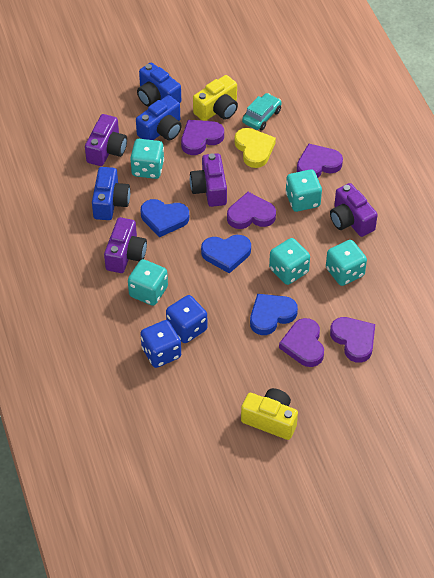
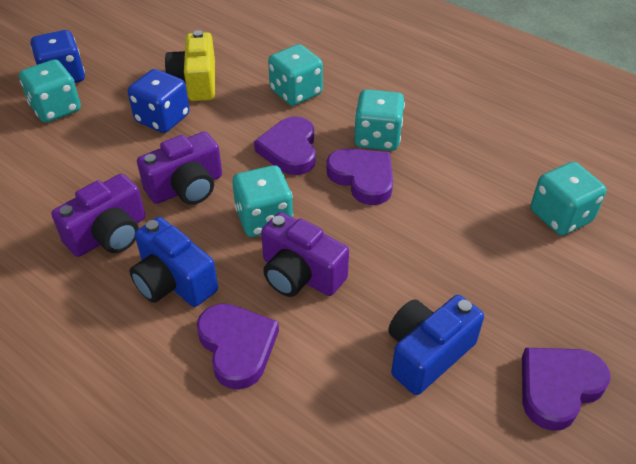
blue camera: 3 -> 2
blue heart: 3 -> 0
purple camera: 4 -> 3
purple heart: 5 -> 4
turquoise car: 1 -> 0
yellow camera: 2 -> 1
yellow heart: 1 -> 0

